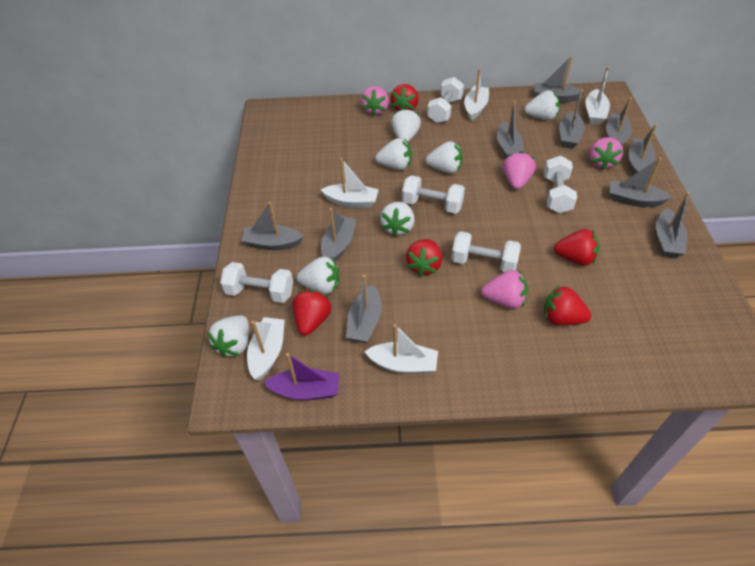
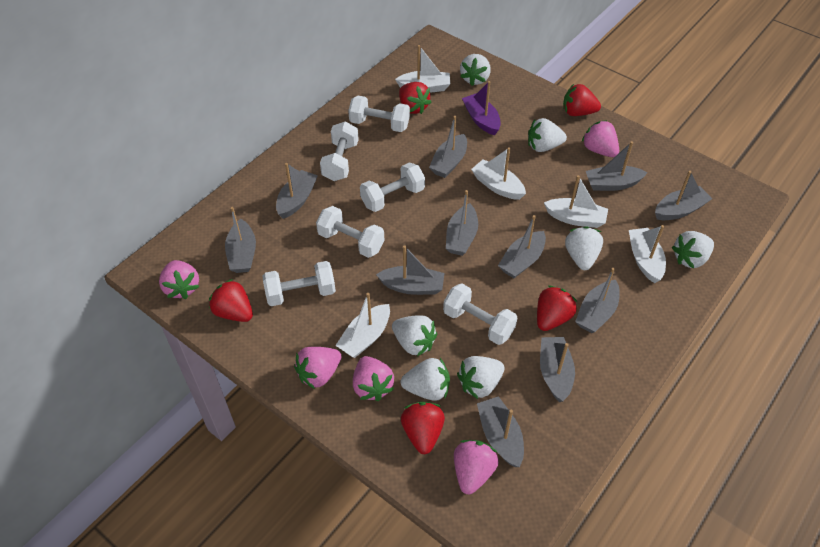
grey boat: 10 -> 11
pink strawberry: 4 -> 5
white dumbbell: 5 -> 6

